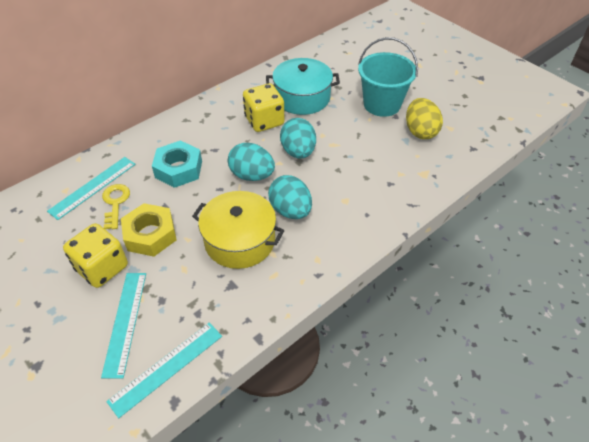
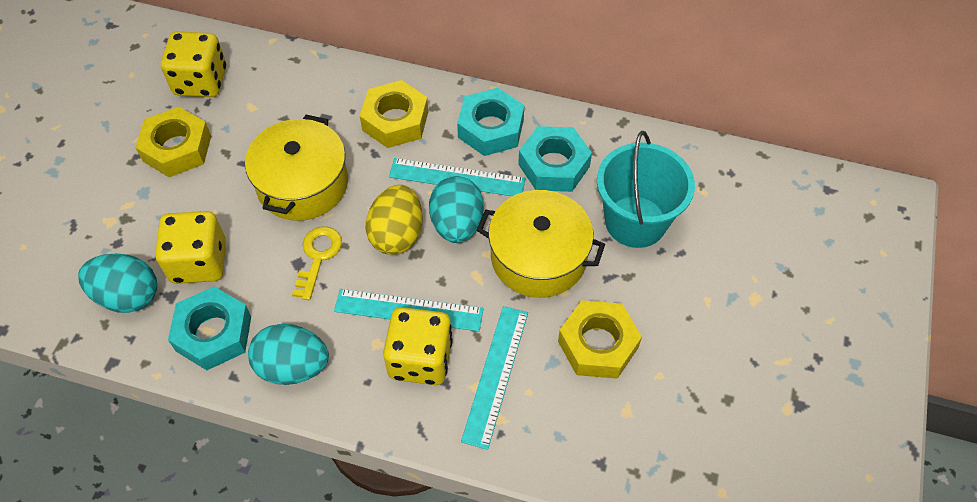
turquoise nut: 1 -> 3
turquoise pot: 1 -> 0
yellow dice: 2 -> 3
yellow nut: 1 -> 3
yellow pot: 1 -> 2

